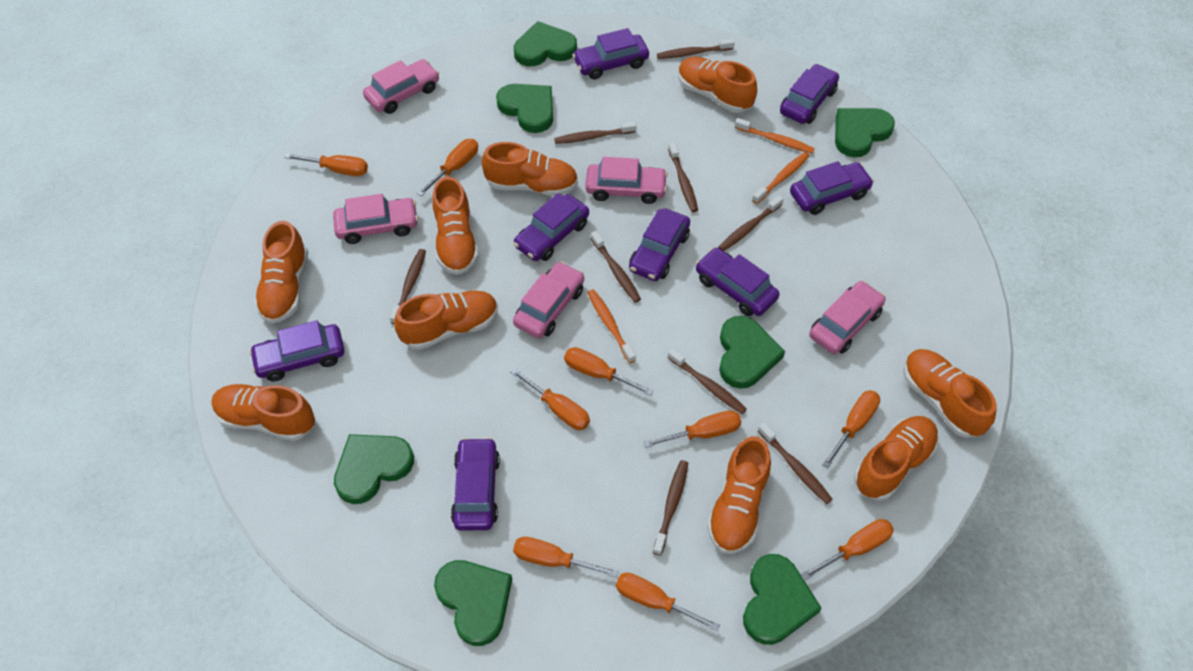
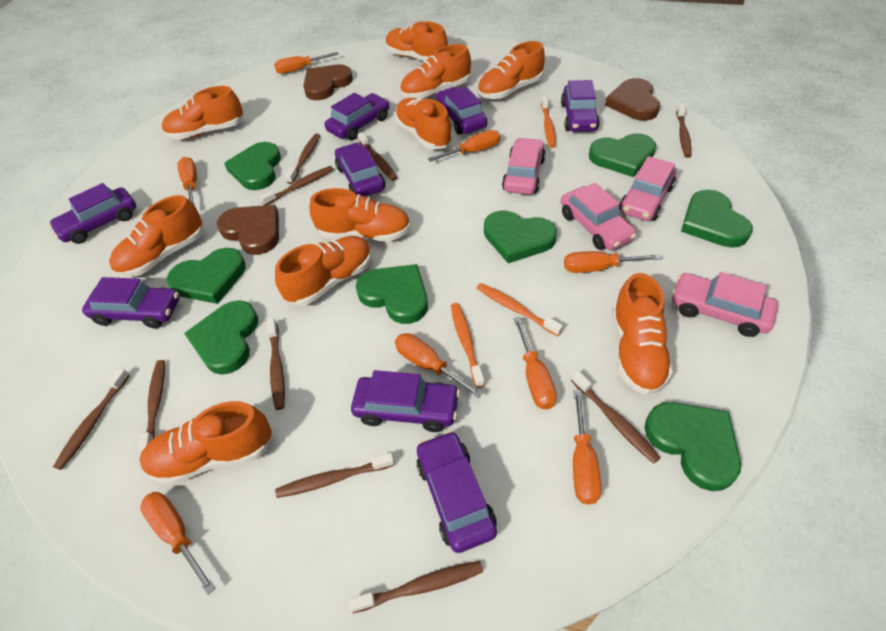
brown heart: 0 -> 3
brown toothbrush: 9 -> 10
green heart: 7 -> 8
orange screwdriver: 9 -> 8
orange shoe: 9 -> 10
pink car: 5 -> 4

